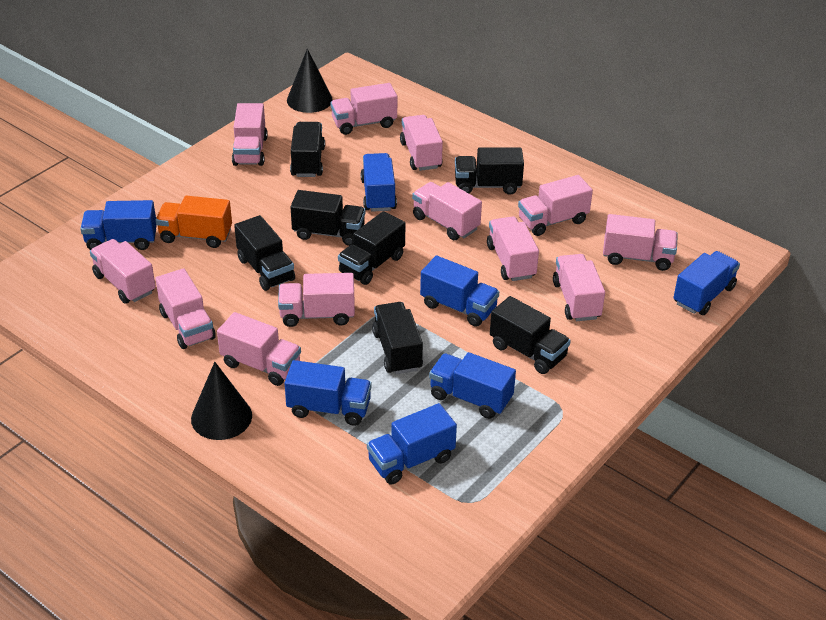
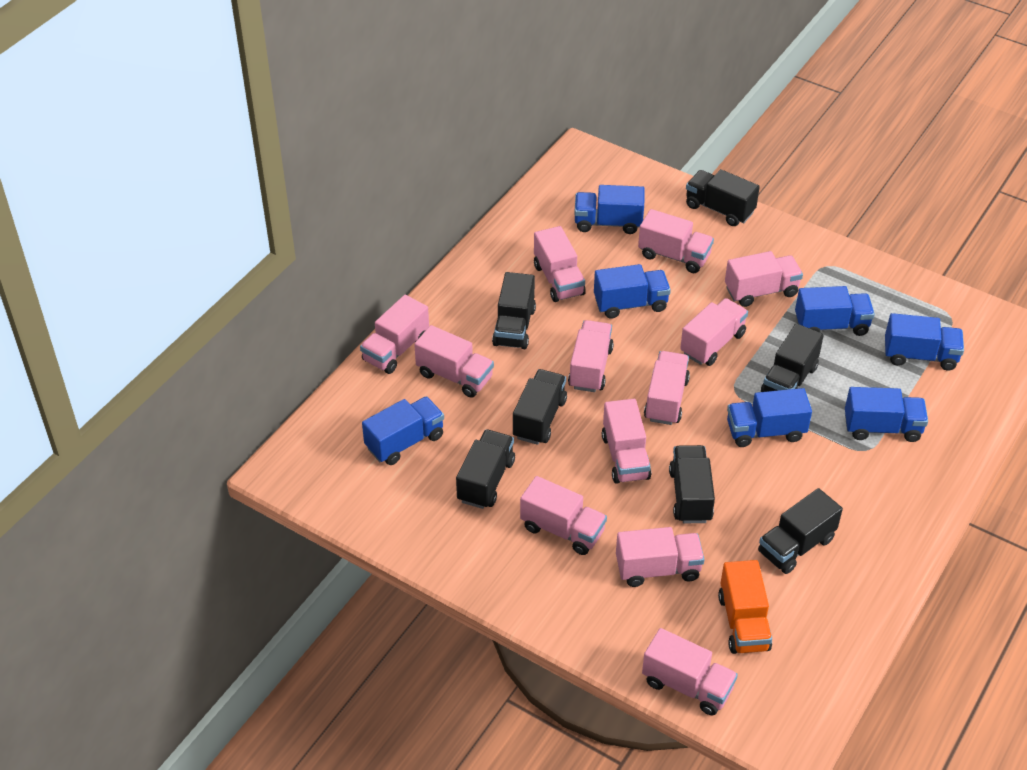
black cone: 2 -> 0

